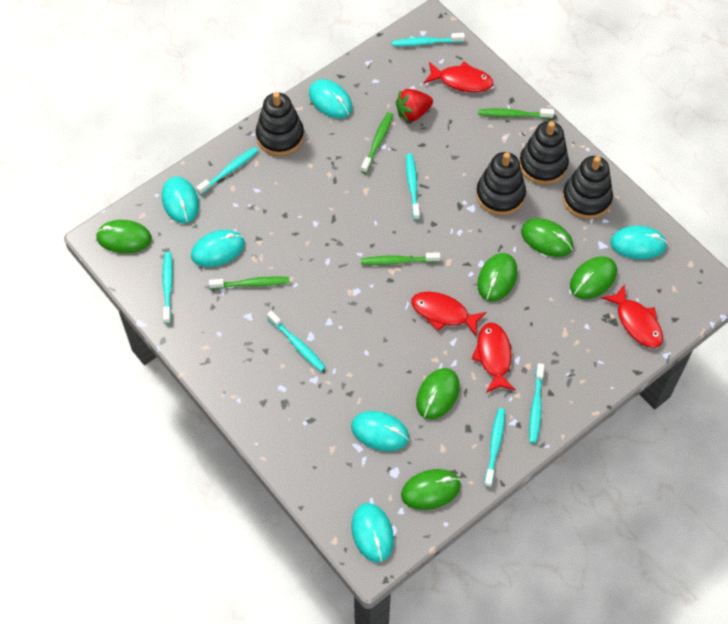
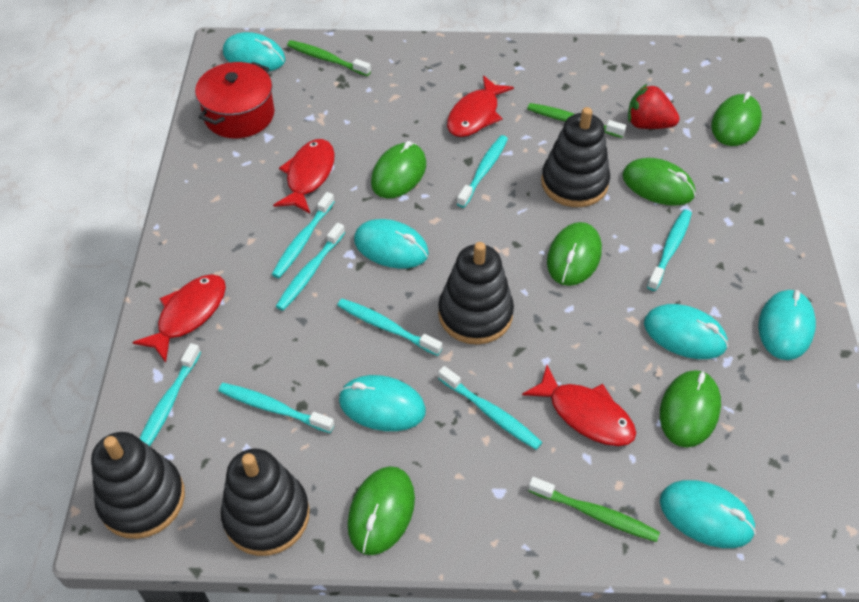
green toothbrush: 4 -> 3
red pot: 0 -> 1
turquoise toothbrush: 7 -> 8

